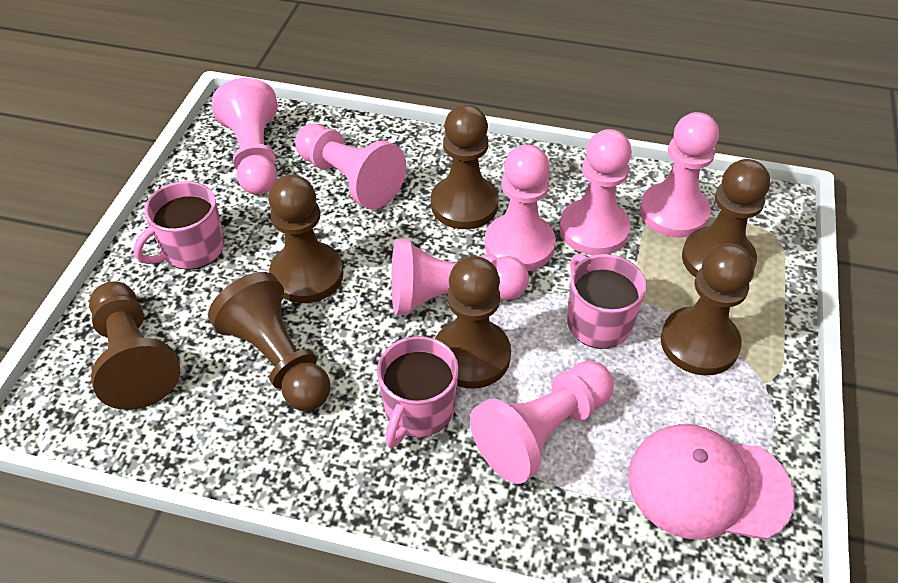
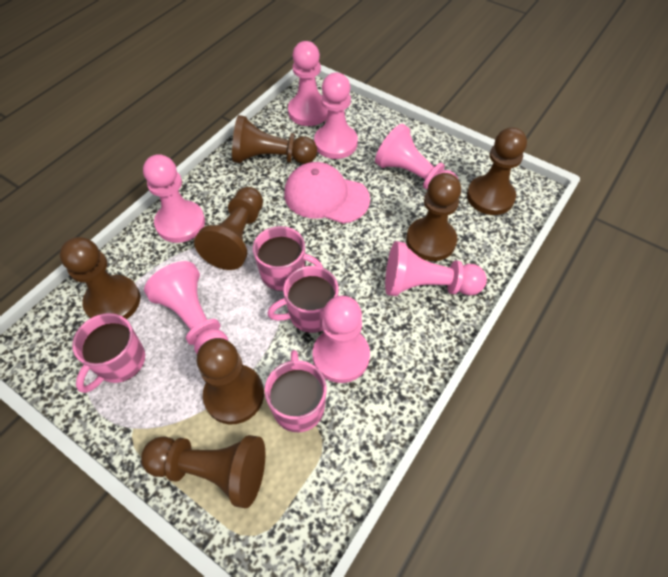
pink mug: 3 -> 4

